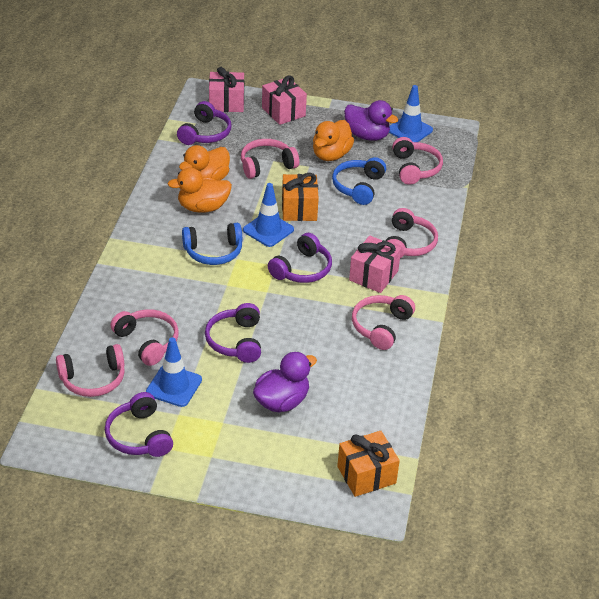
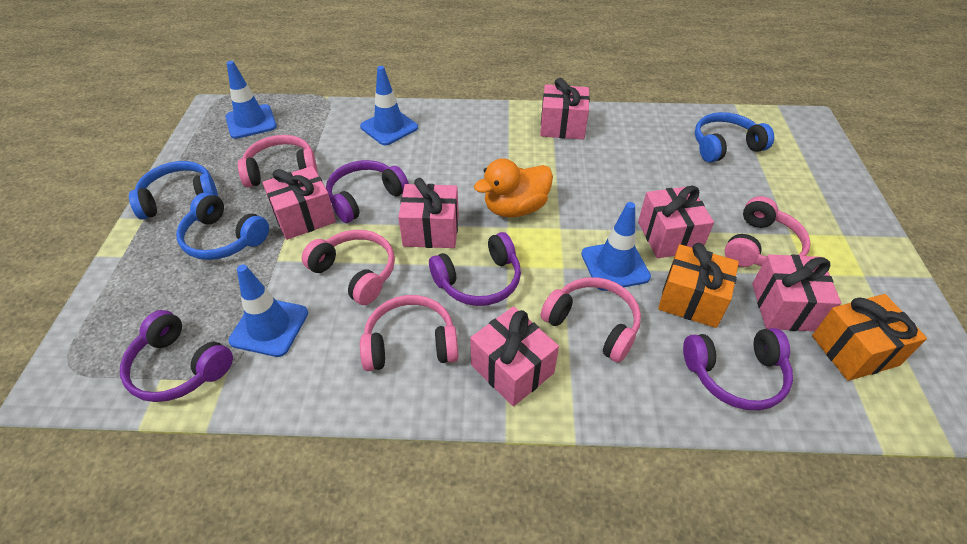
blue headphones: 2 -> 3
blue traffic cone: 3 -> 4
orange duck: 3 -> 1
pink gift: 3 -> 6
pink headphones: 6 -> 5
purple duck: 2 -> 0

